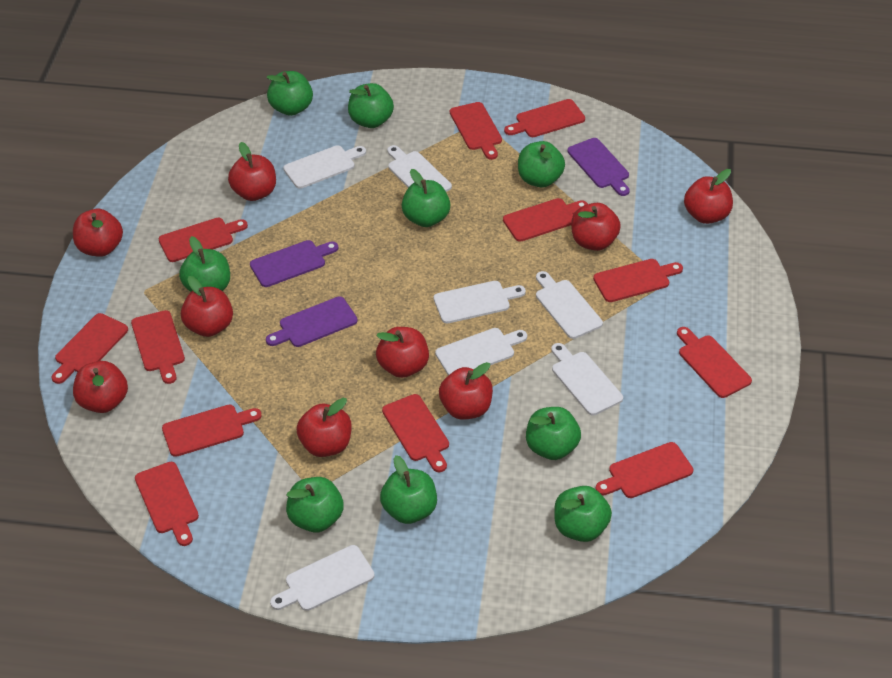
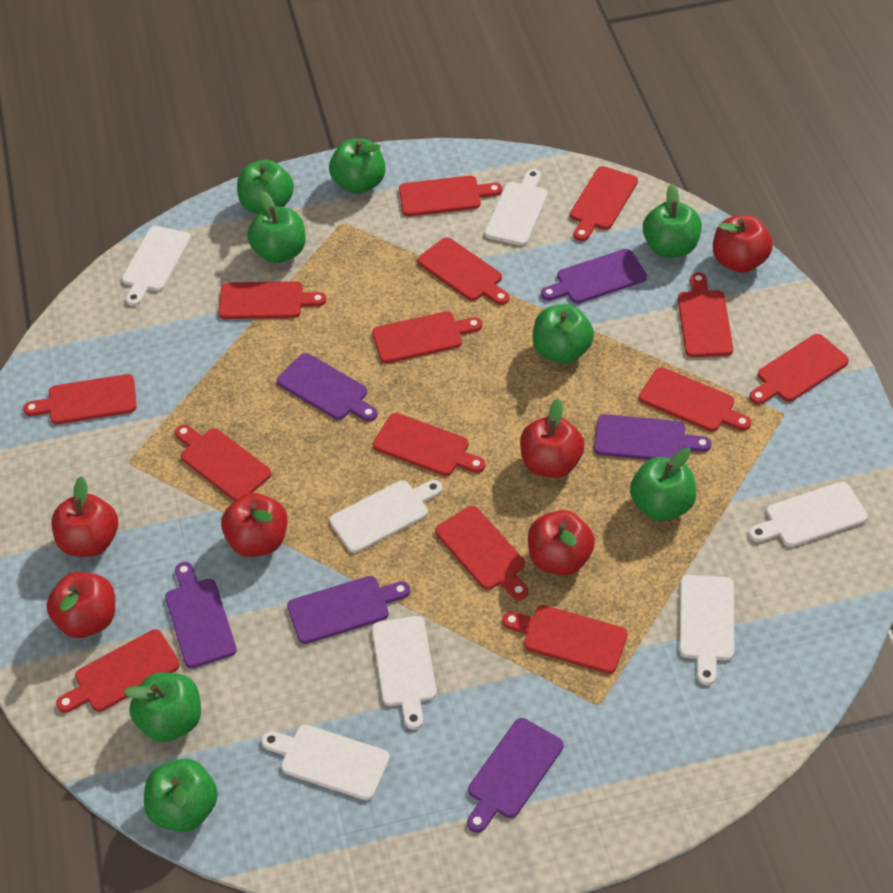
green apple: 9 -> 8
purple cutting board: 3 -> 6
red apple: 9 -> 6
red cutting board: 12 -> 14

